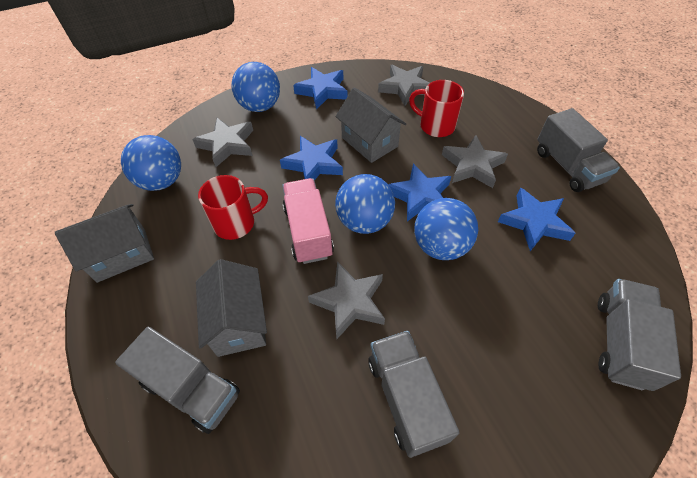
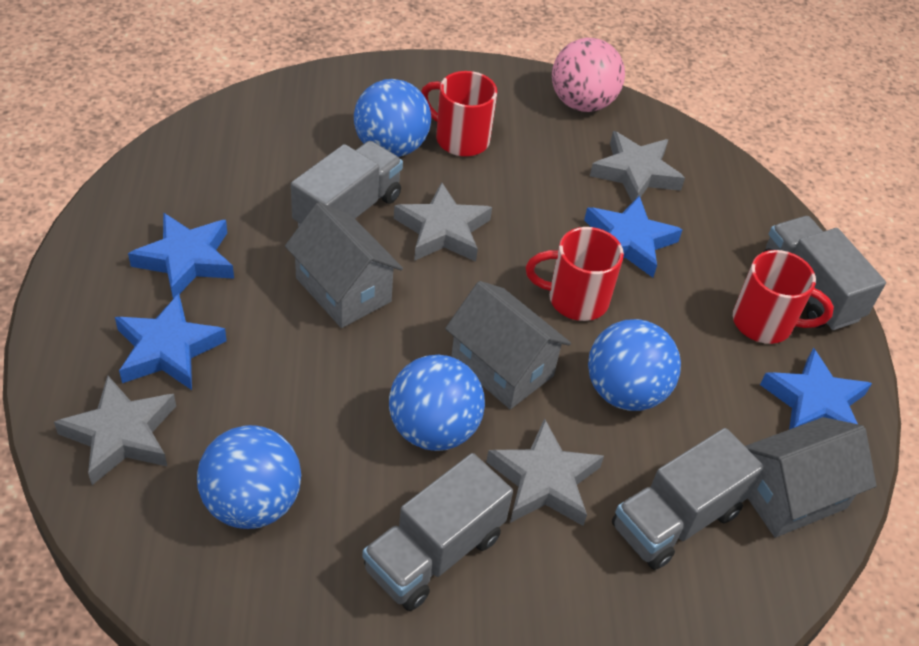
pink ball: 0 -> 1
pink truck: 1 -> 0
red mug: 2 -> 3

